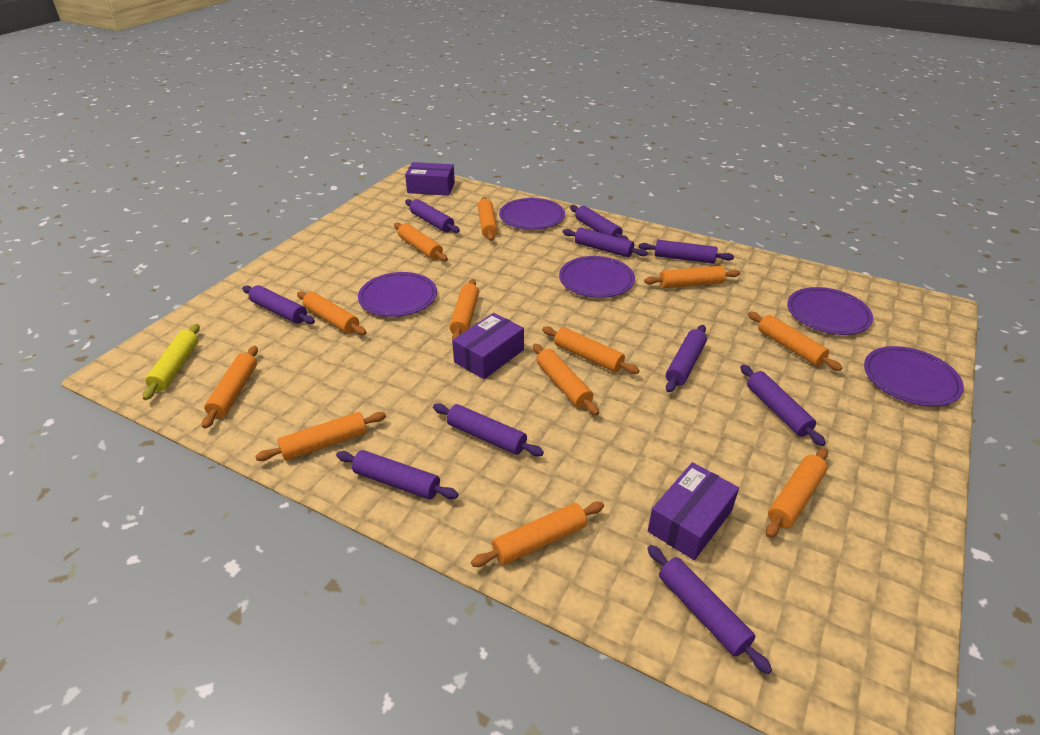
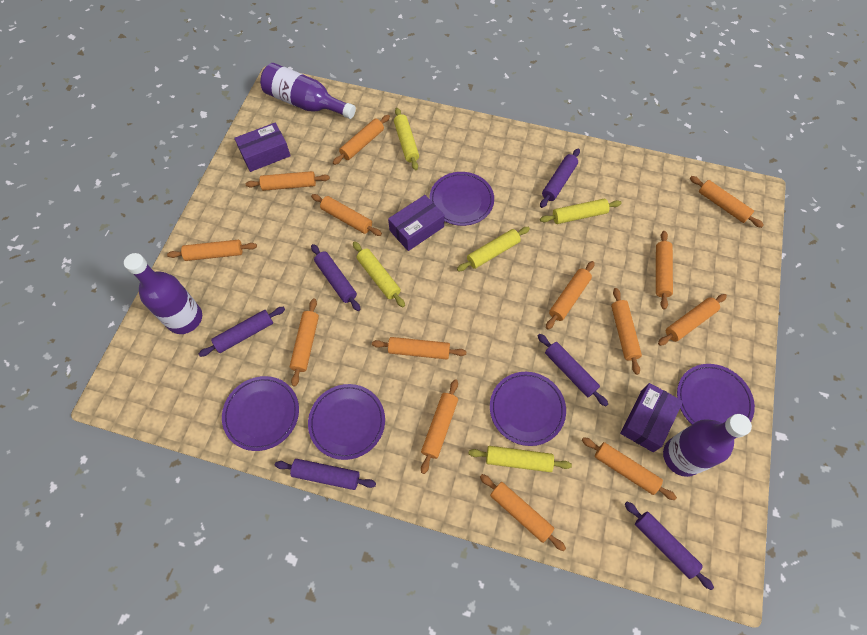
orange rolling pin: 12 -> 14
purple bottle: 0 -> 3
purple rolling pin: 10 -> 6
yellow rolling pin: 1 -> 5

